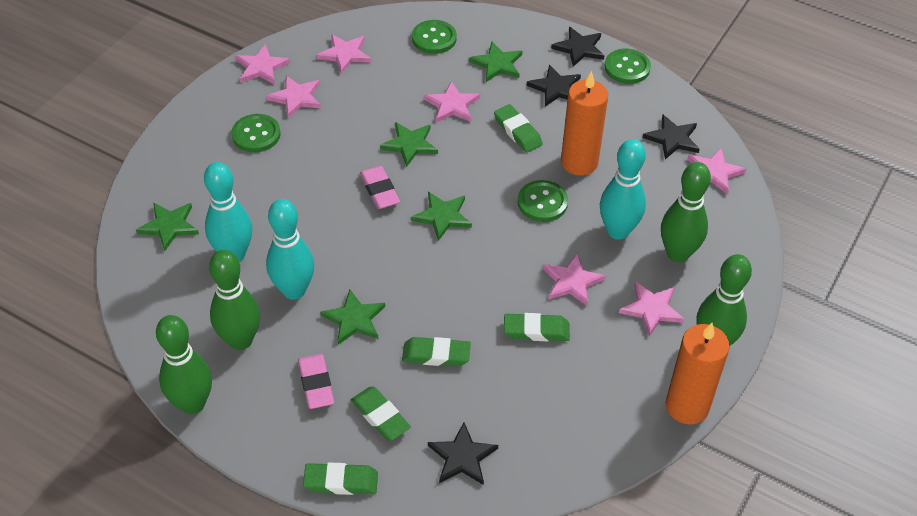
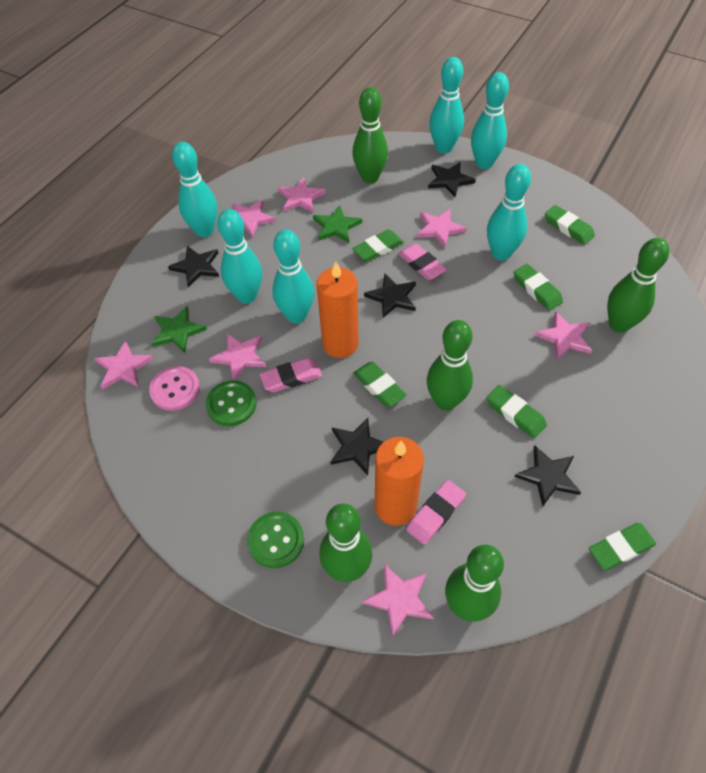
black star: 4 -> 5
green bowling pin: 4 -> 5
green button: 4 -> 2
green eraser: 5 -> 6
green star: 5 -> 2
pink button: 0 -> 1
pink eraser: 2 -> 3
turquoise bowling pin: 3 -> 6

